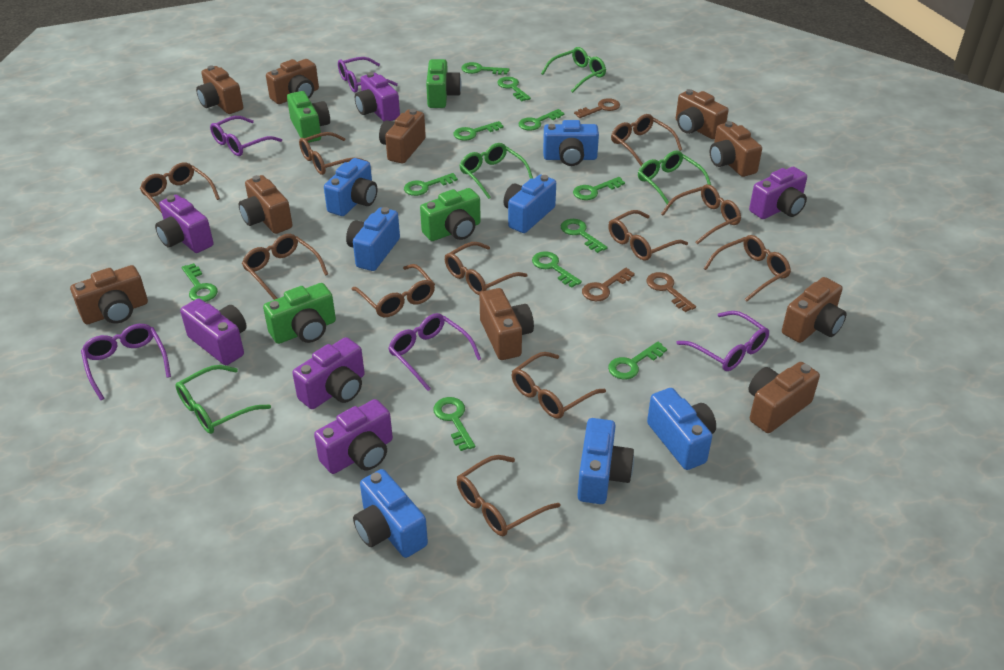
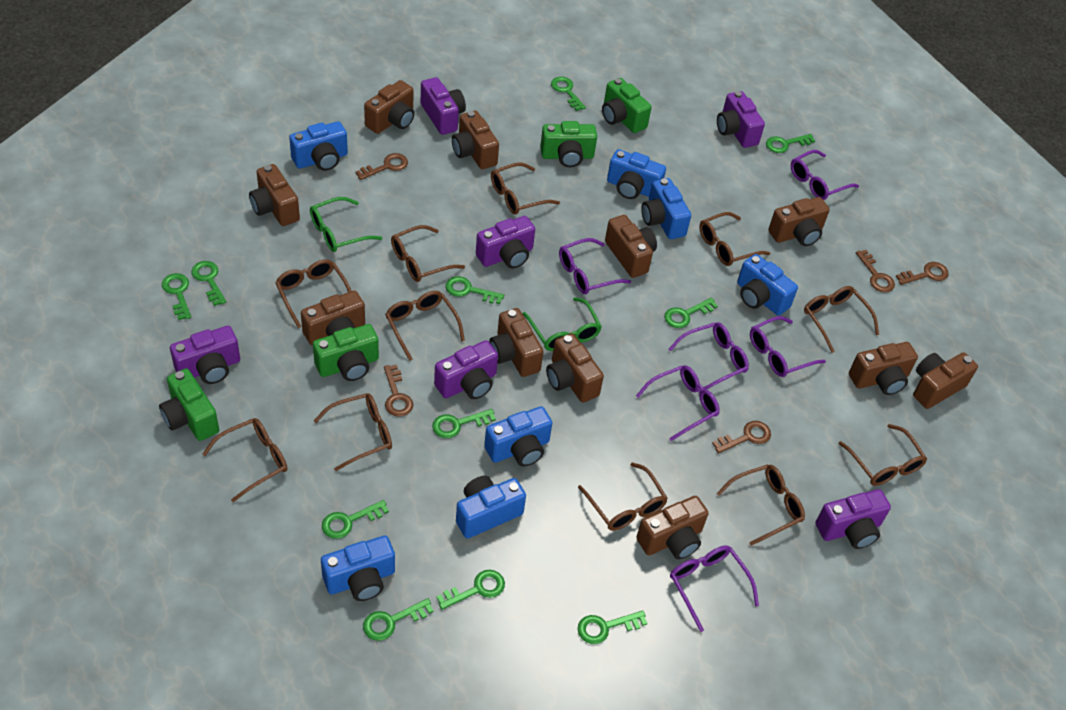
brown camera: 10 -> 11
brown key: 3 -> 5
green glasses: 4 -> 2
purple glasses: 5 -> 6

